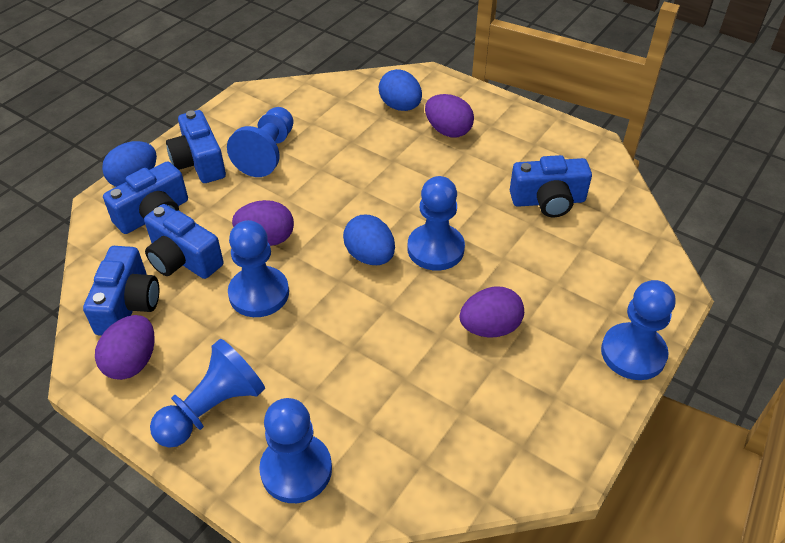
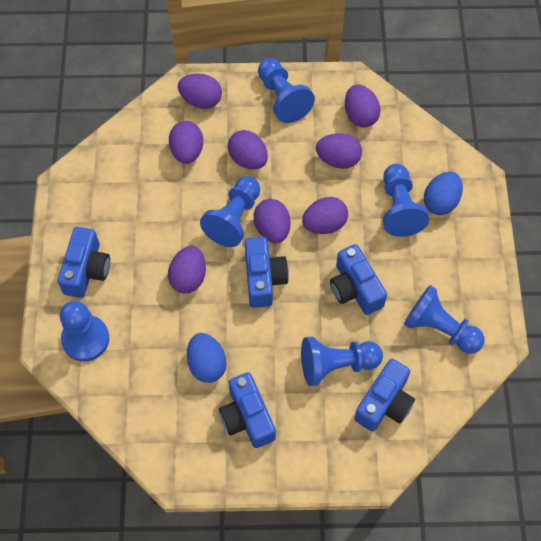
blue egg: 3 -> 2
purple egg: 4 -> 8

